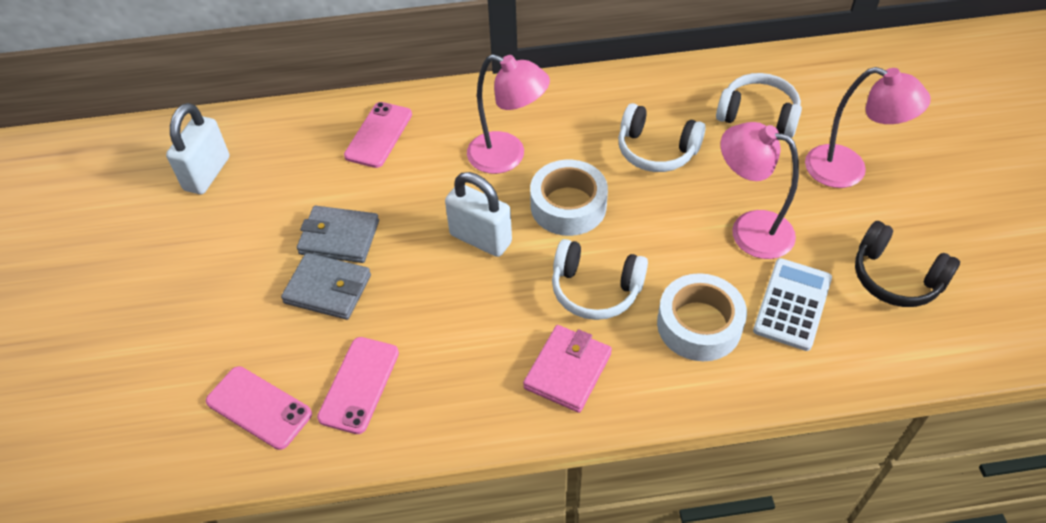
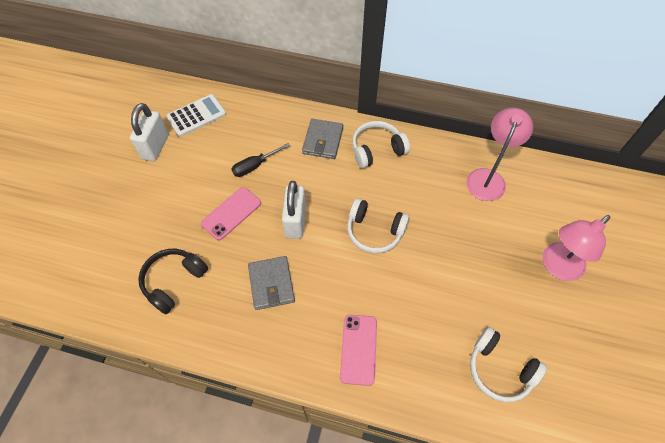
black screwdriver: 0 -> 1
pink lamp: 3 -> 2
pink phone: 3 -> 2
pink wallet: 1 -> 0
white tape: 2 -> 0

